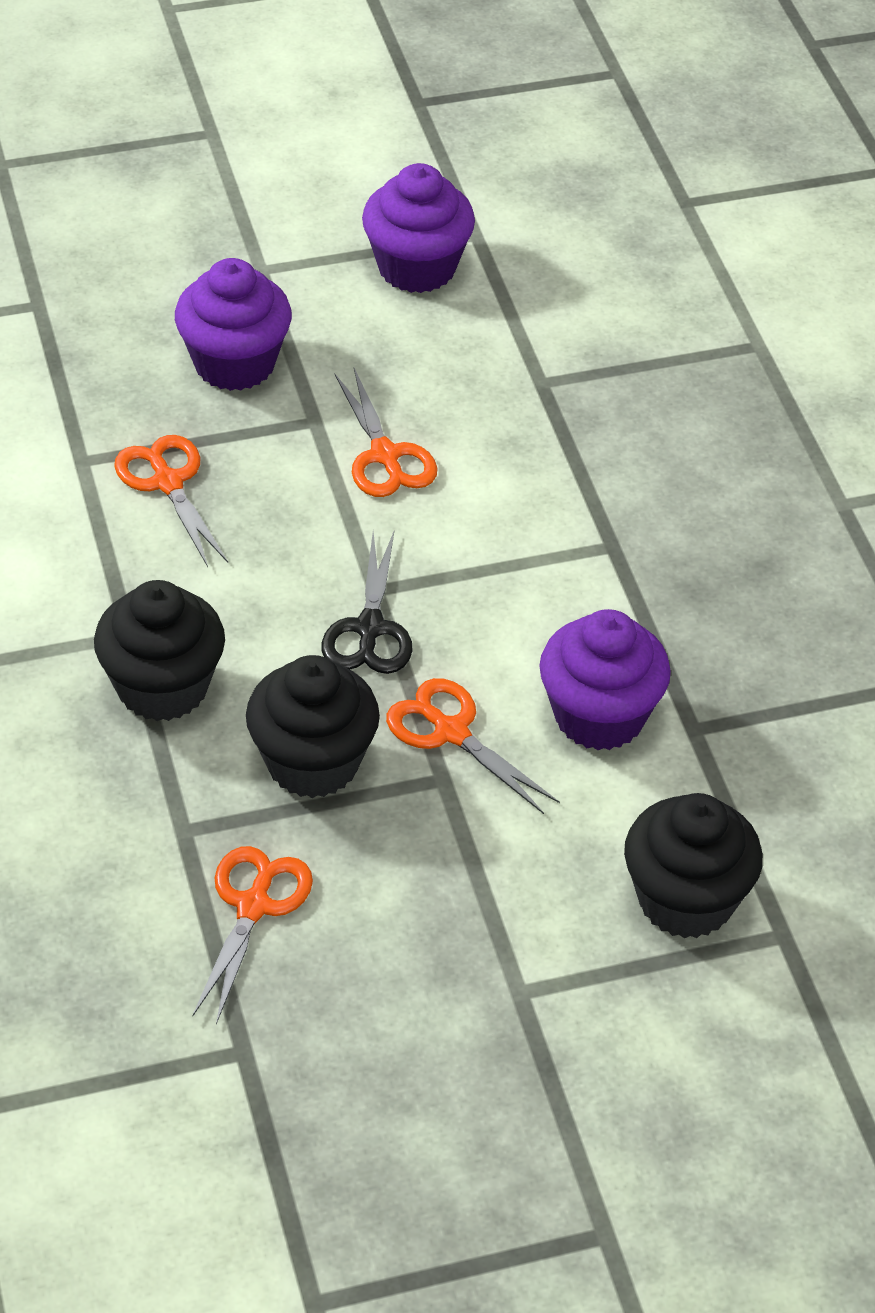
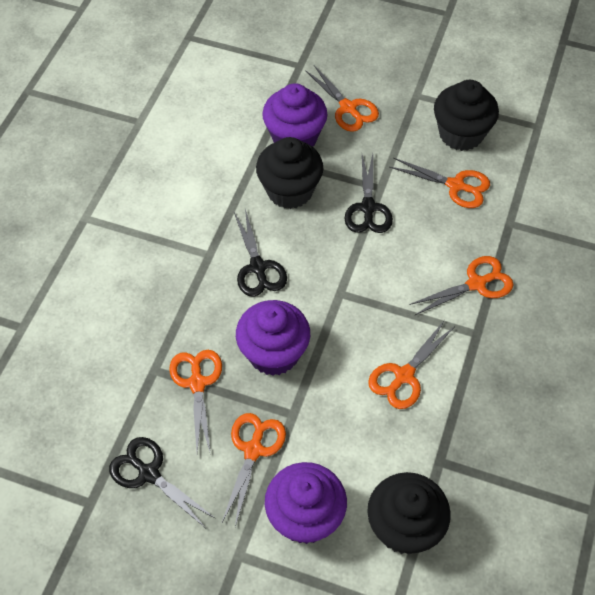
black scissors: 1 -> 3
orange scissors: 4 -> 6

